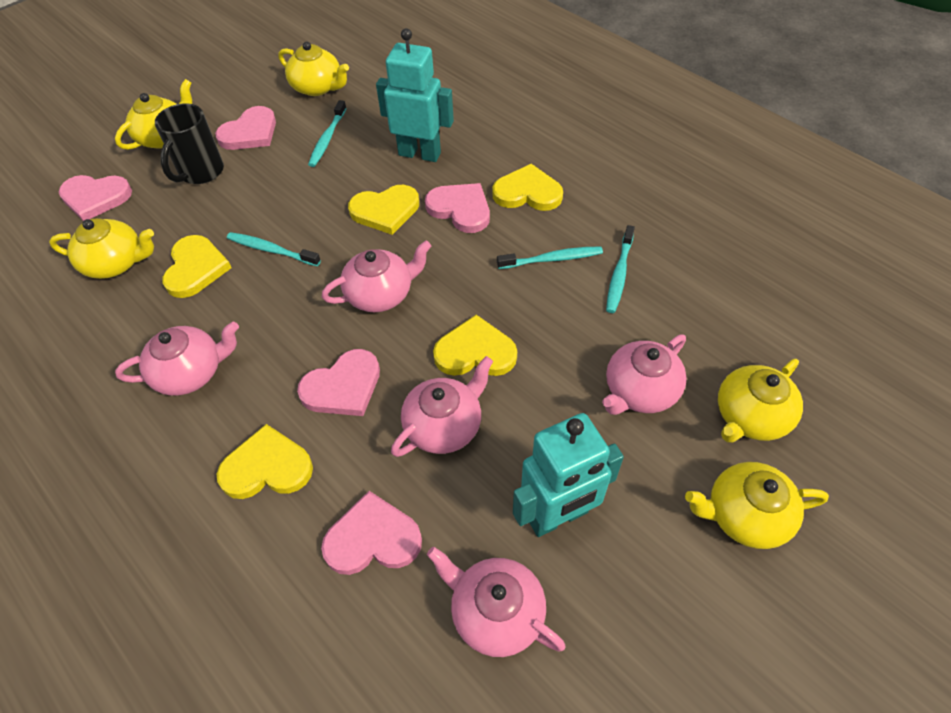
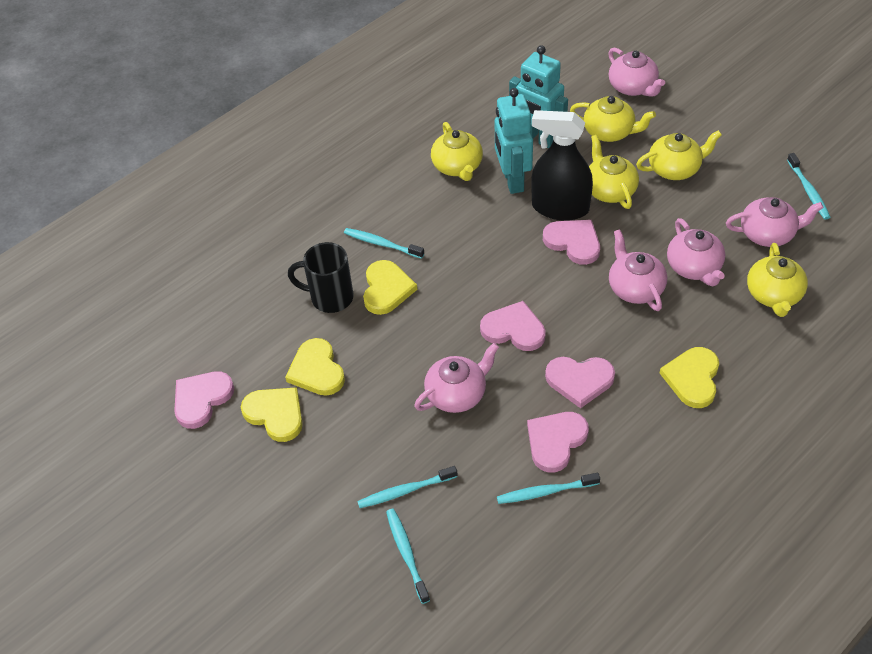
black spray bottle: 0 -> 1
turquoise toothbrush: 4 -> 5
yellow heart: 5 -> 4

